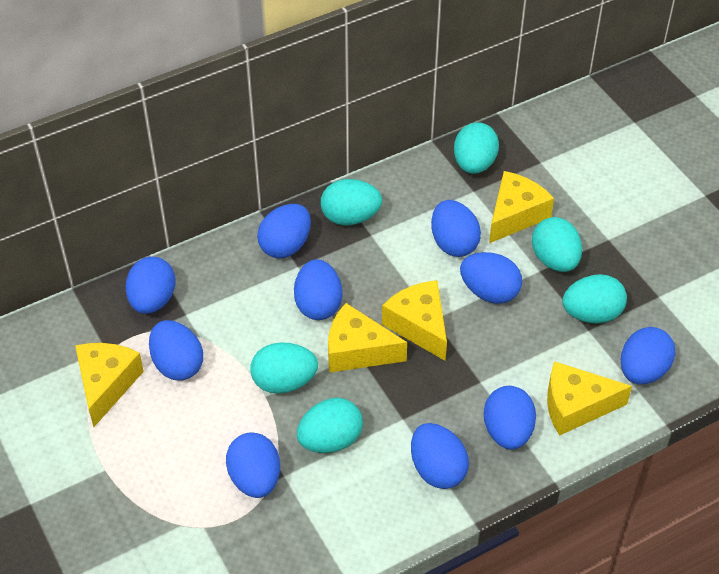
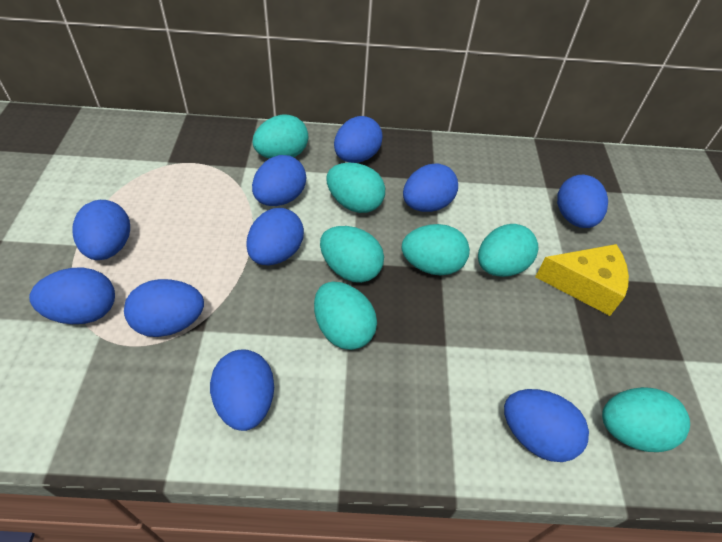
turquoise egg: 6 -> 7
yellow cheese: 5 -> 1

